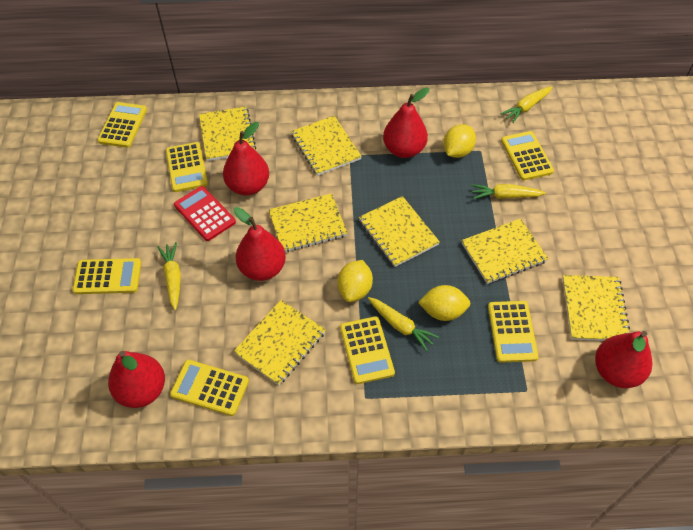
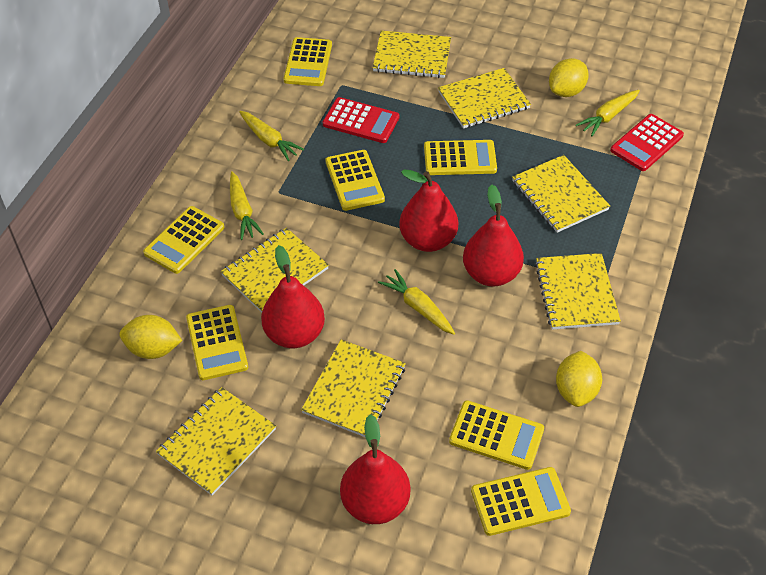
red calculator: 1 -> 2
red pear: 5 -> 4

